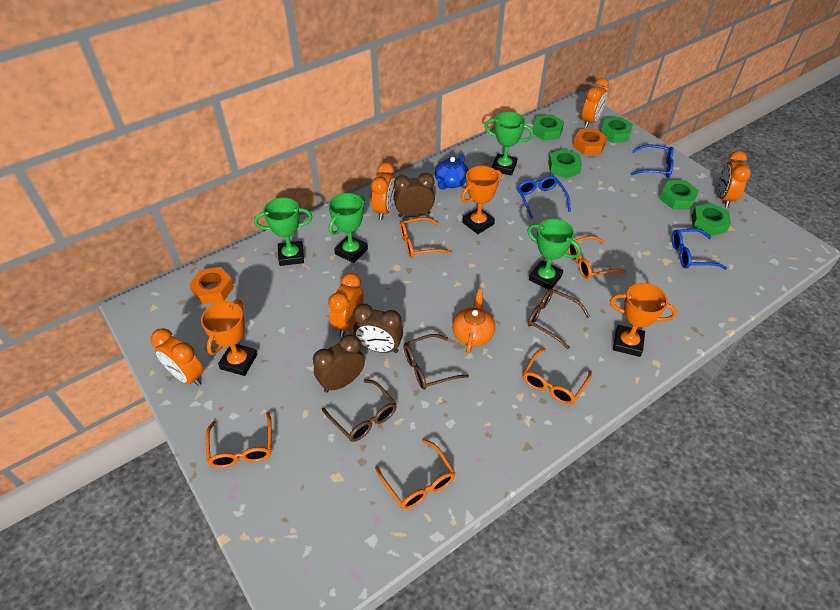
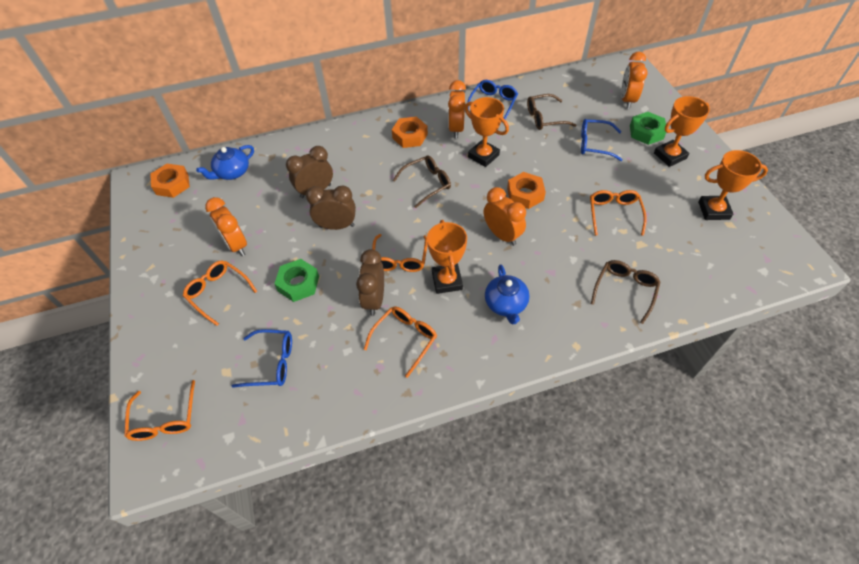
blue teapot: 1 -> 2
green nut: 5 -> 2
green trophy: 4 -> 0
orange clock: 5 -> 4
orange nut: 2 -> 3
orange teapot: 1 -> 0
orange trophy: 3 -> 4

